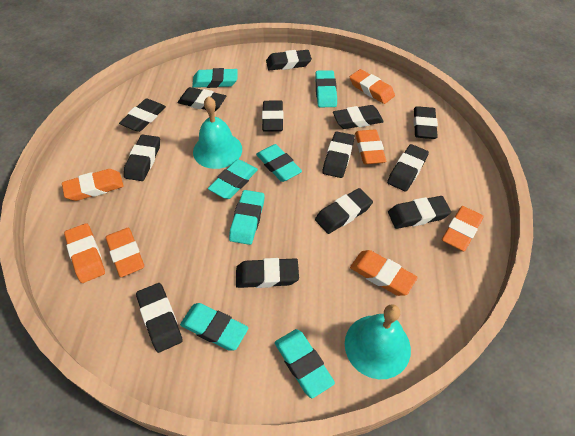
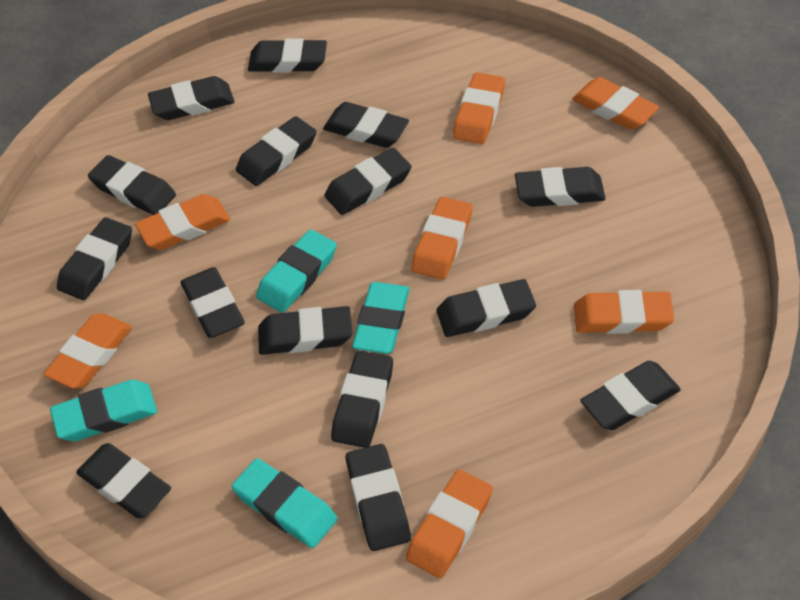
black eraser: 13 -> 15
turquoise bell: 2 -> 0
turquoise eraser: 7 -> 4

